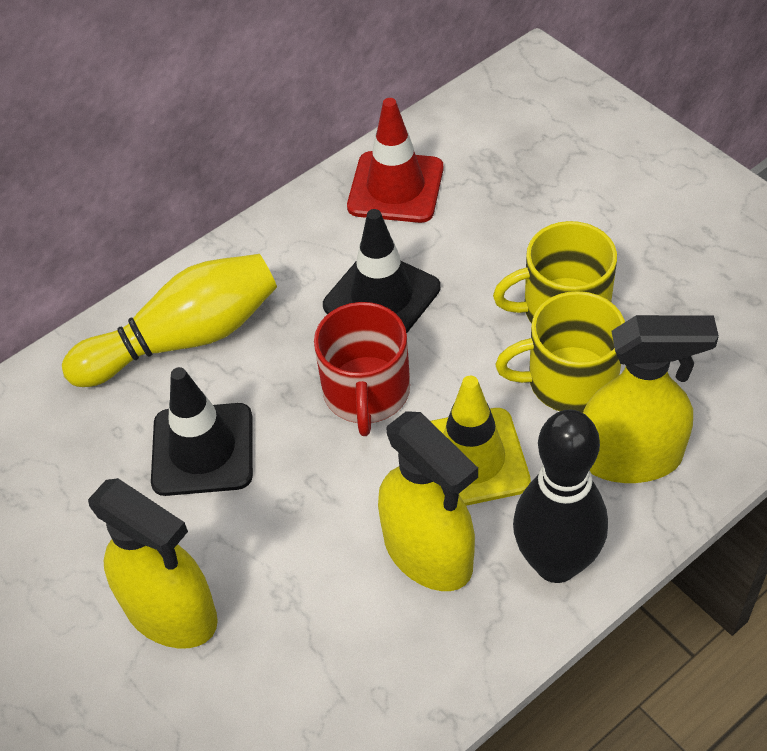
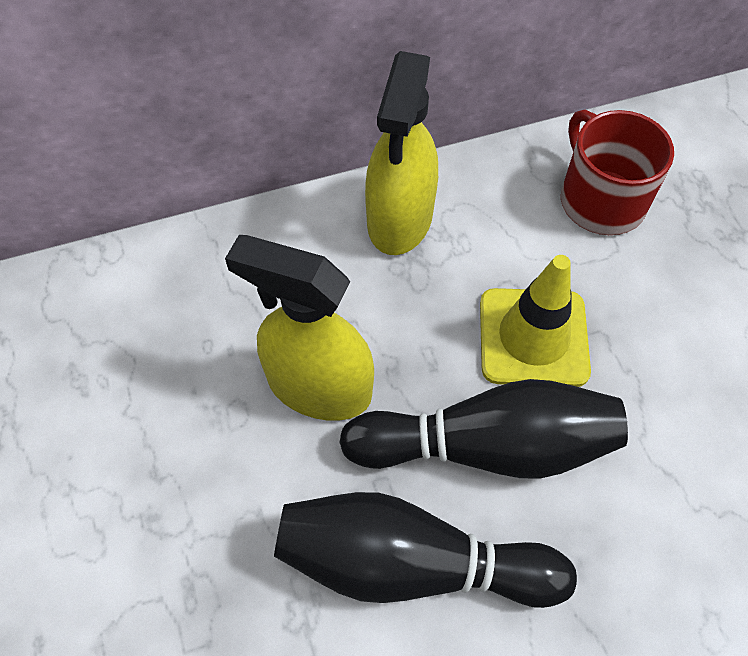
black bowling pin: 1 -> 2
black traffic cone: 2 -> 0
red traffic cone: 1 -> 0
yellow bowling pin: 1 -> 0
yellow mug: 2 -> 0
yellow spray bottle: 3 -> 2

